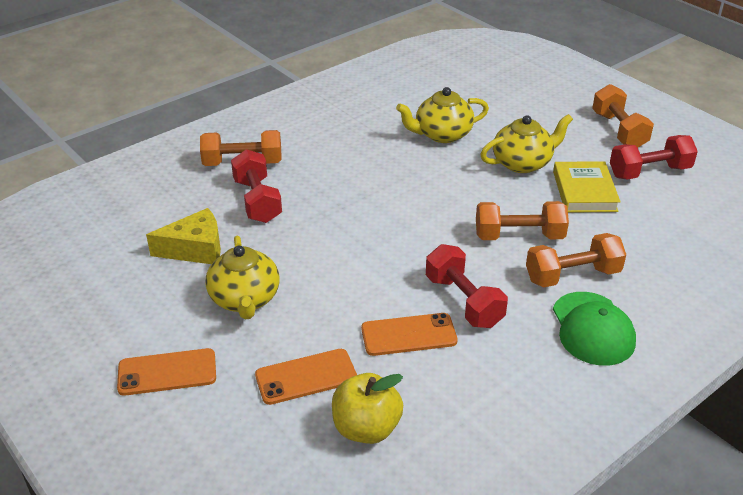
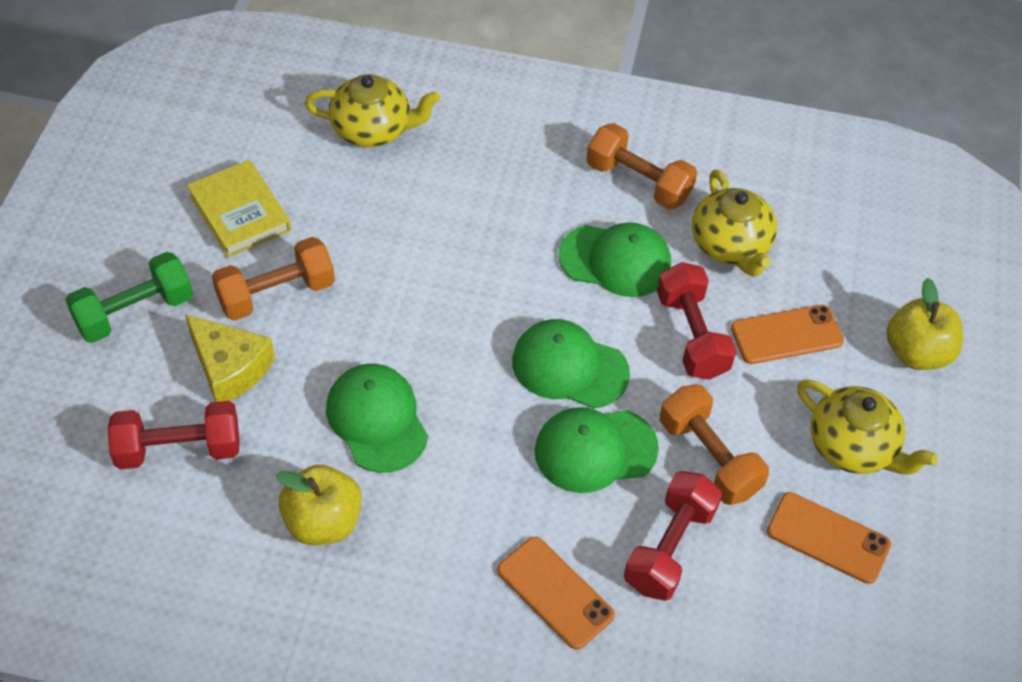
green cap: 1 -> 4
green dumbbell: 0 -> 1
orange dumbbell: 4 -> 3
yellow apple: 1 -> 2

